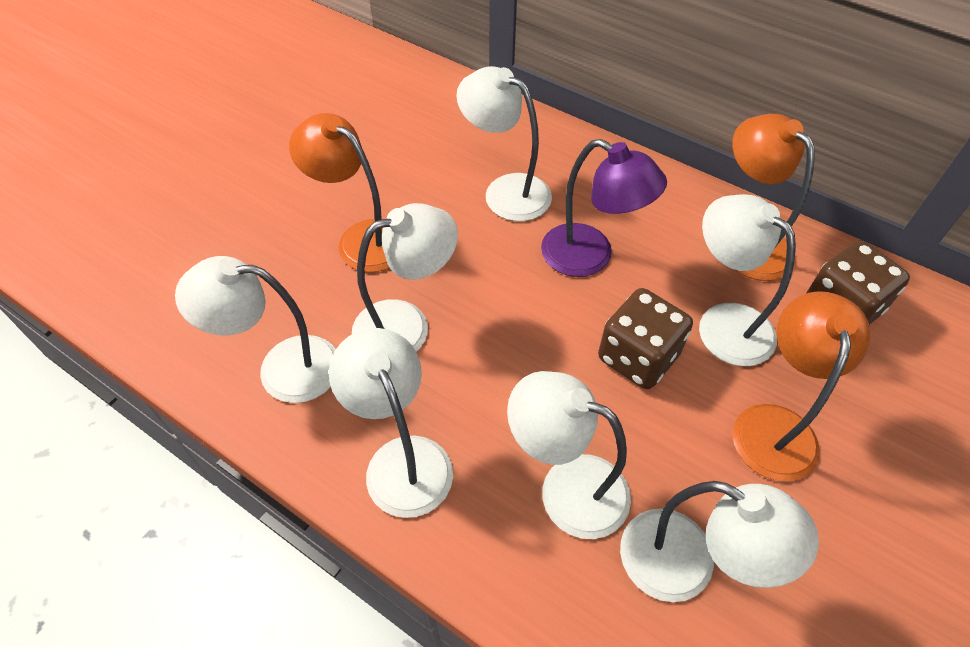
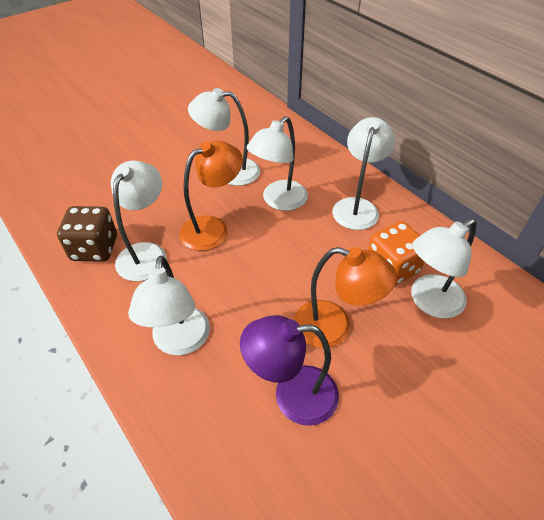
brown dice: 2 -> 1
orange dice: 0 -> 1
orange lamp: 3 -> 2
white lamp: 7 -> 6

